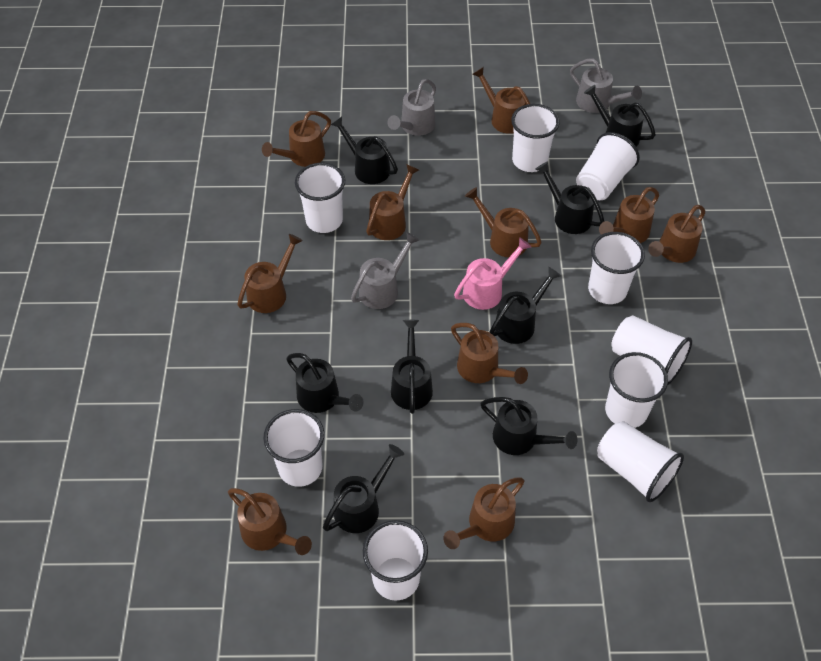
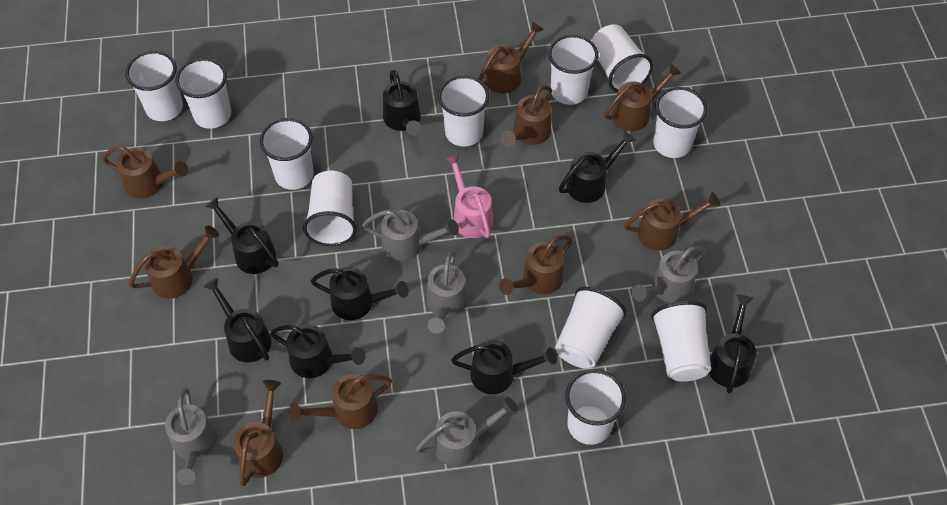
brown watering can: 10 -> 9
grey watering can: 3 -> 5
white cup: 9 -> 11

